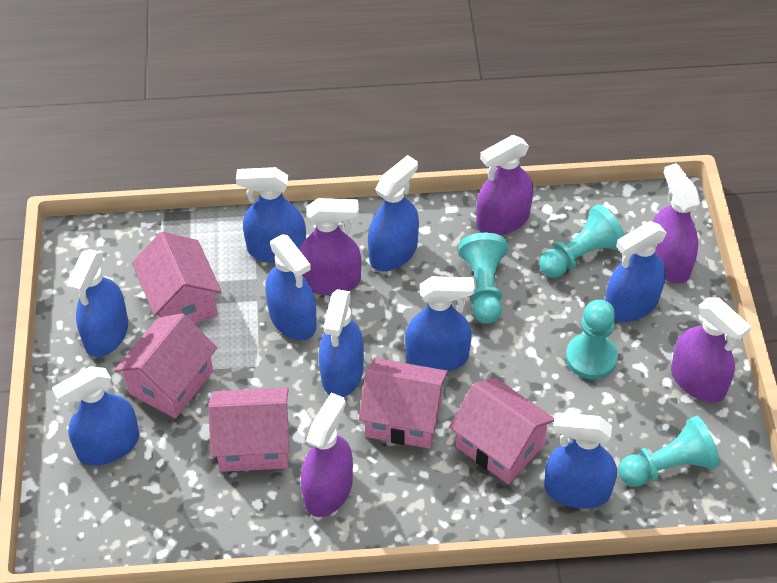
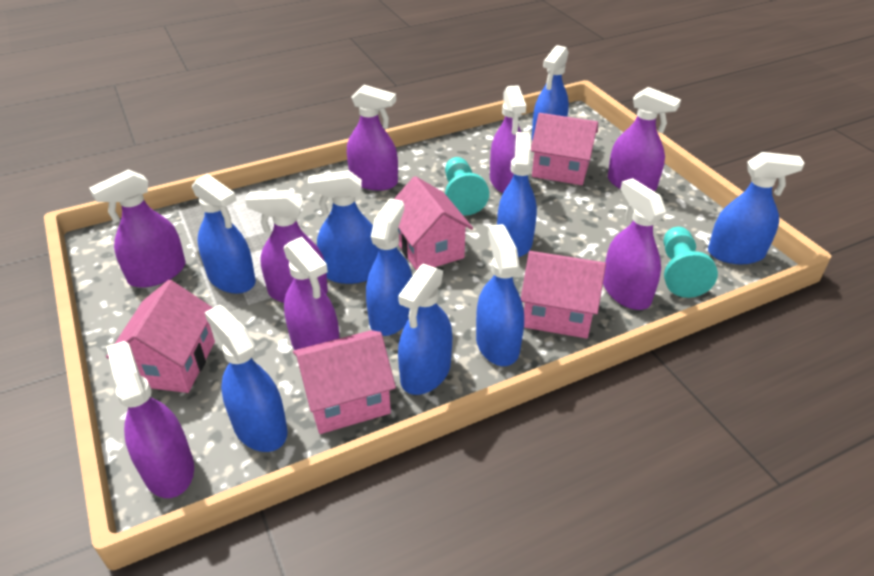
purple spray bottle: 5 -> 8
turquoise pawn: 4 -> 2

